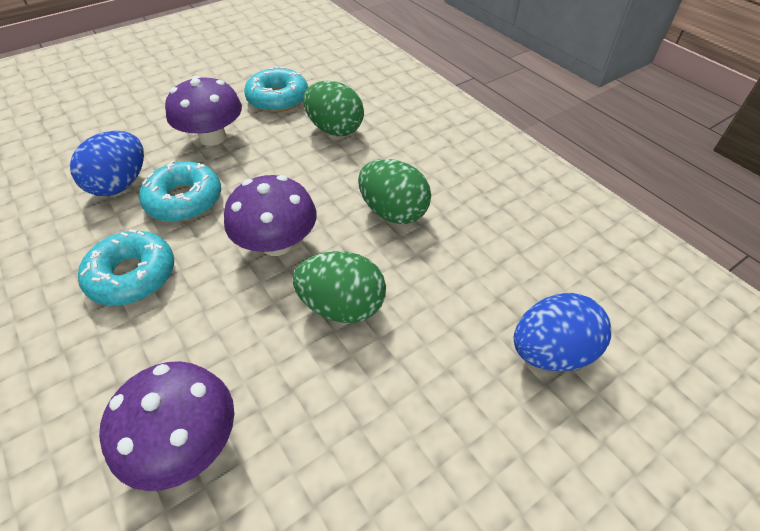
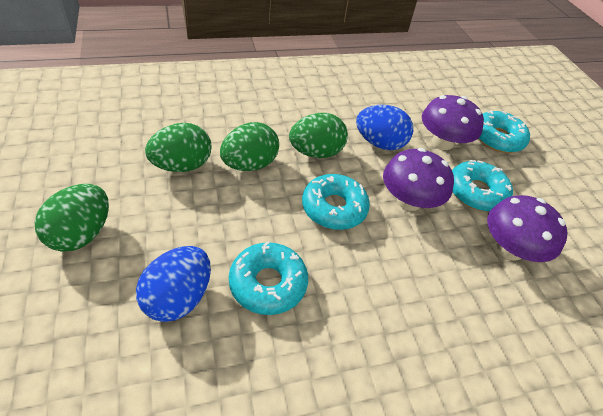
green egg: 3 -> 4
turquoise donut: 3 -> 4

